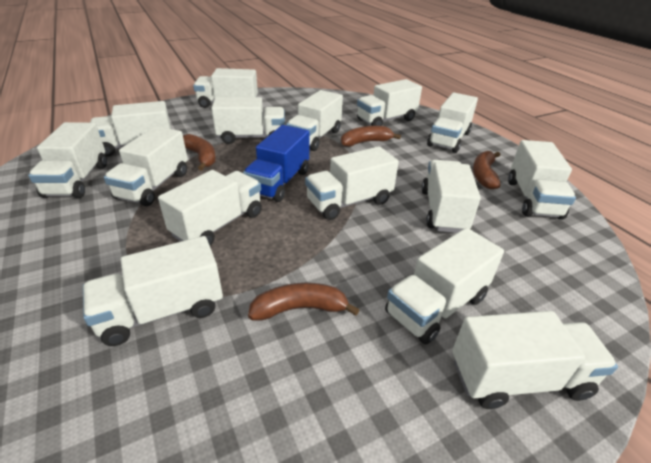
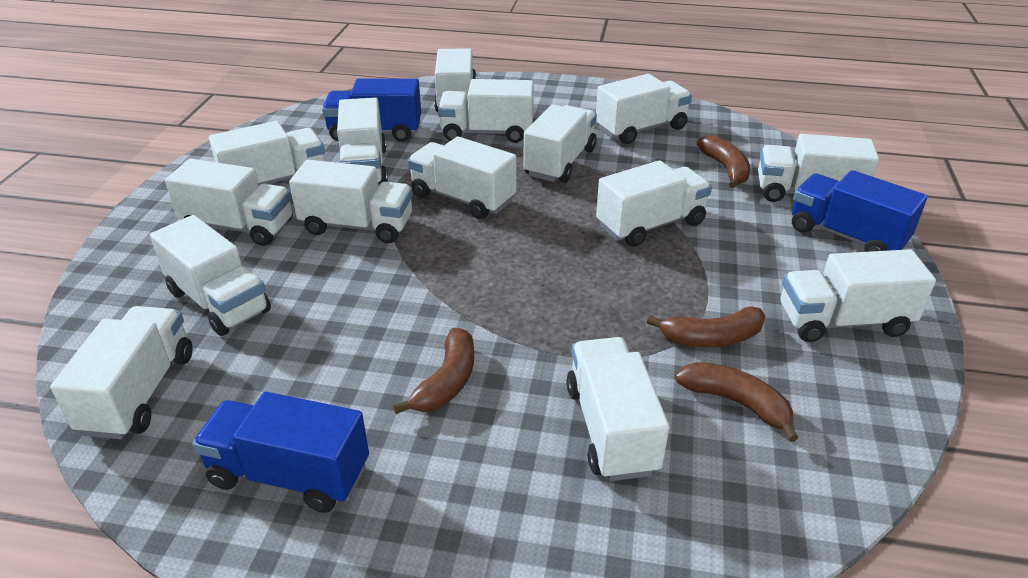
blue truck: 1 -> 3

